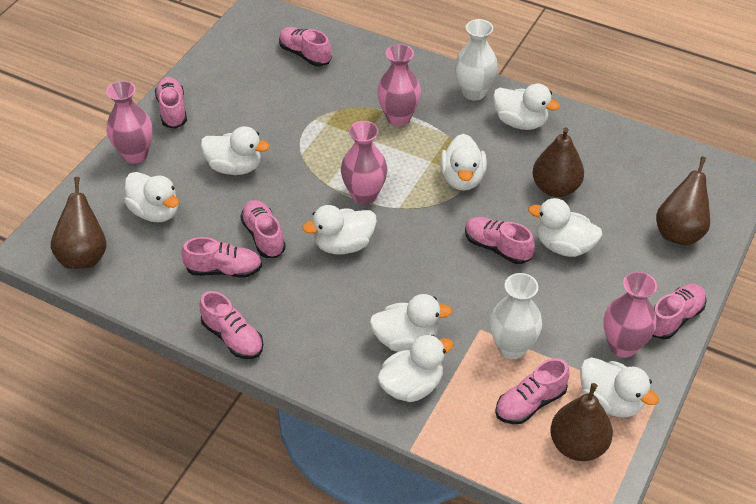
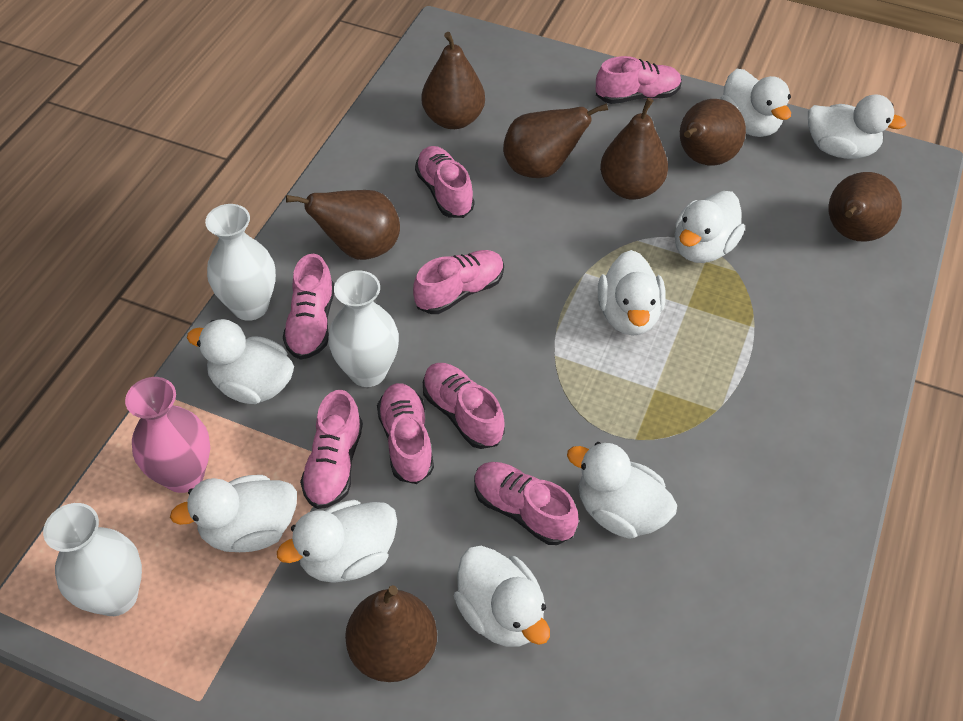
brown pear: 4 -> 7
pink vase: 4 -> 1
white vase: 2 -> 3

